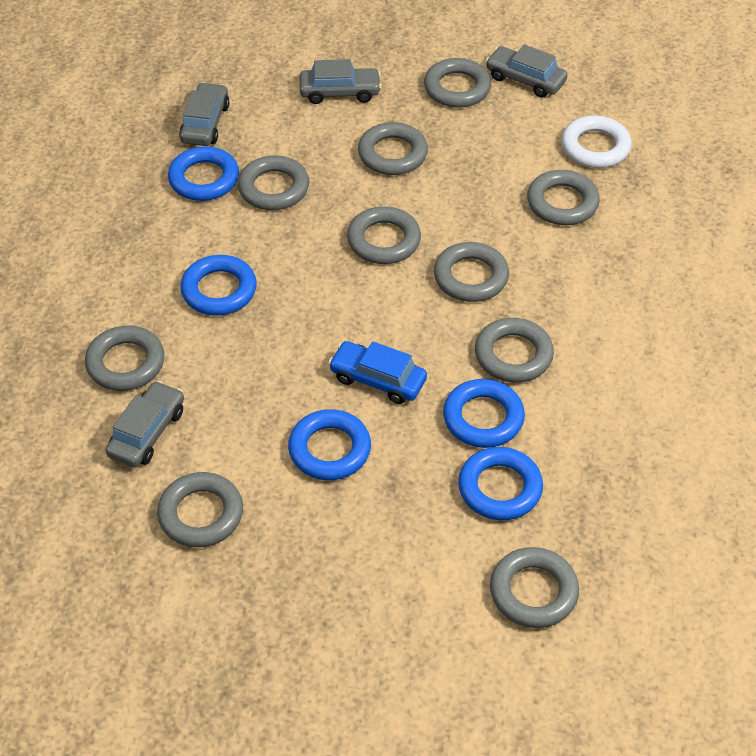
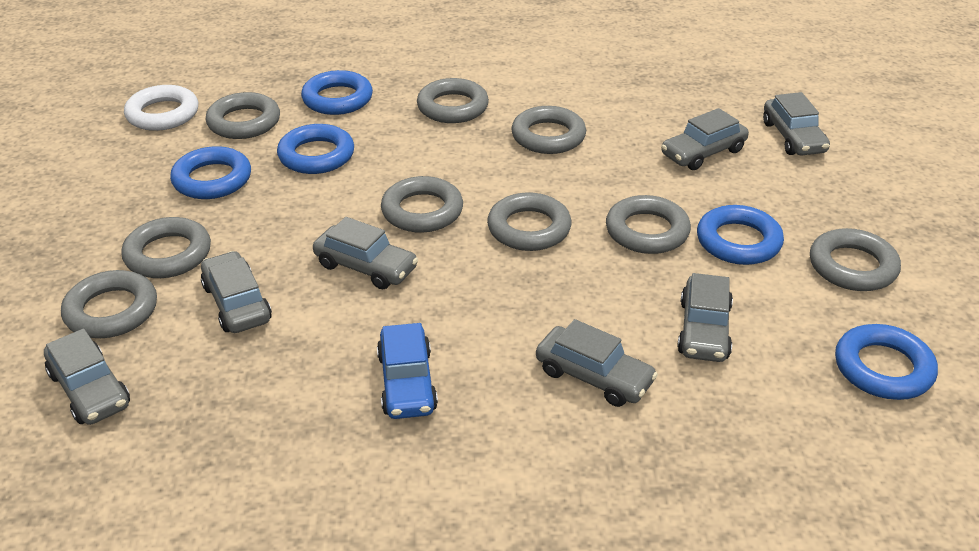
grey car: 4 -> 7
grey ring: 10 -> 9

